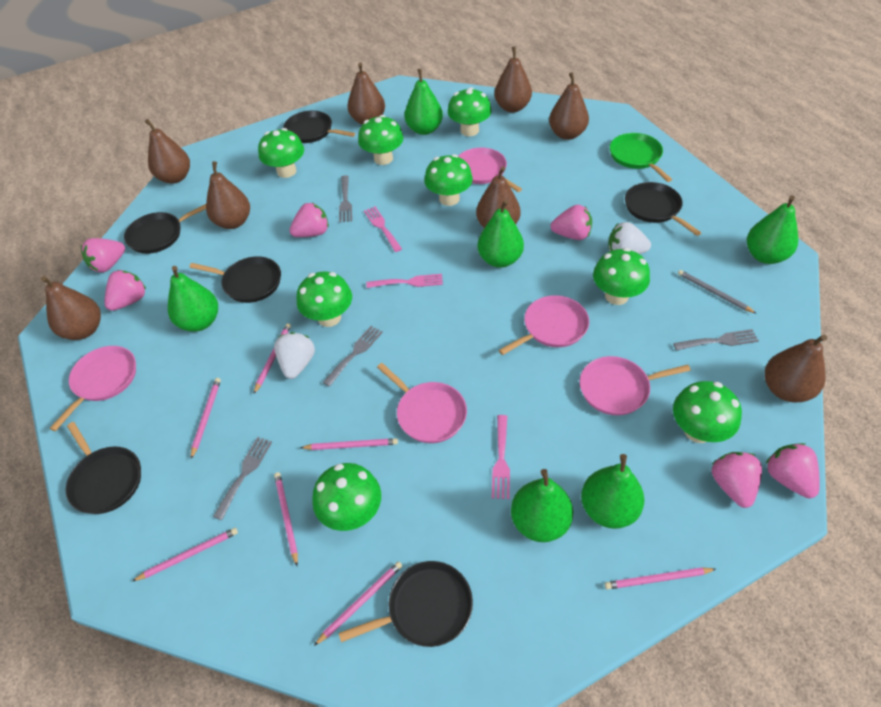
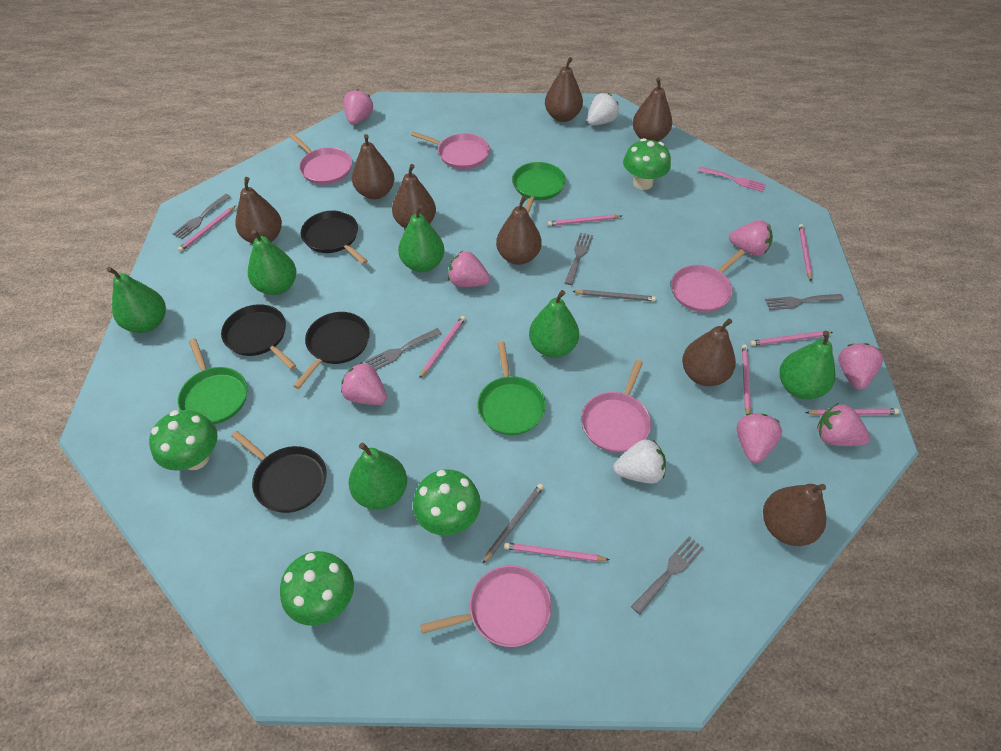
black pan: 6 -> 4
green mushroom: 8 -> 4
green pan: 1 -> 3
grey fork: 4 -> 5
grey pencil: 1 -> 2
pink fork: 3 -> 1
pink pencil: 7 -> 8
pink strawberry: 6 -> 7

